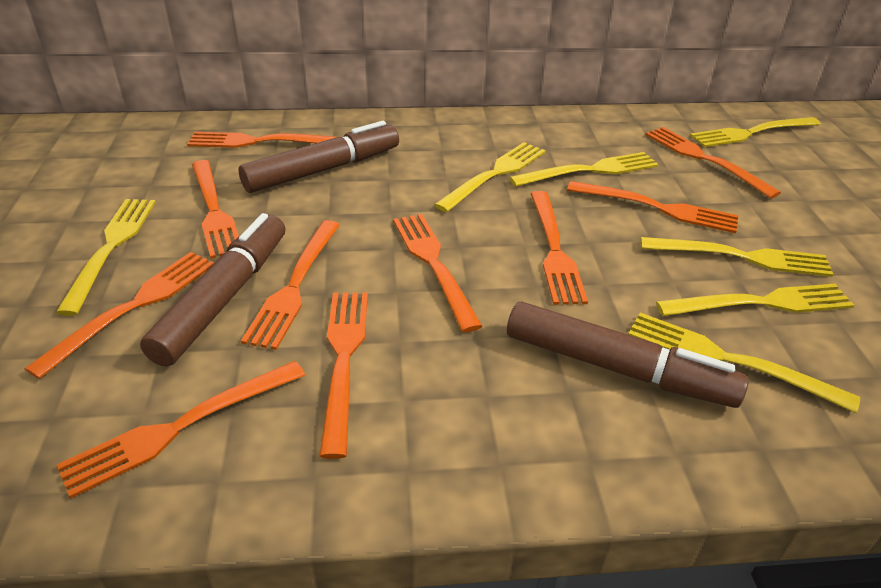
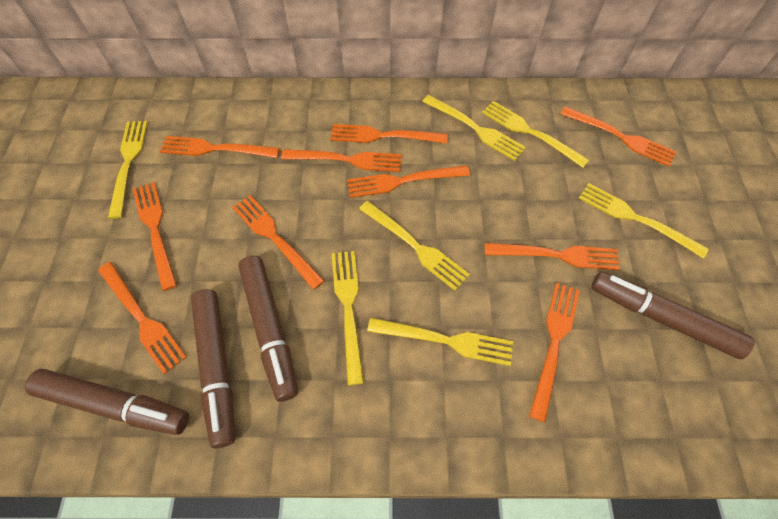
brown marker: 3 -> 4

